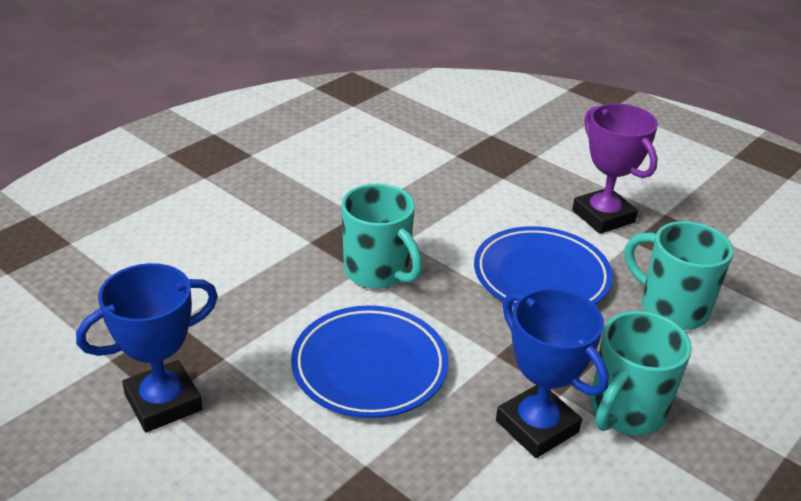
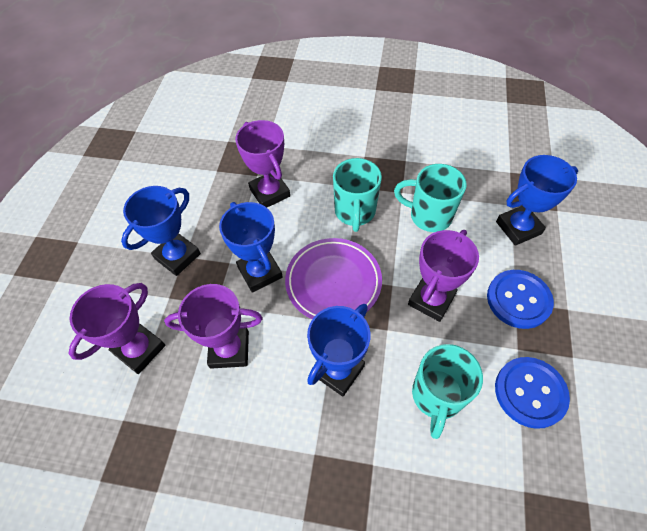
blue button: 0 -> 2
blue plate: 2 -> 0
blue trophy: 2 -> 4
purple plate: 0 -> 1
purple trophy: 1 -> 4

